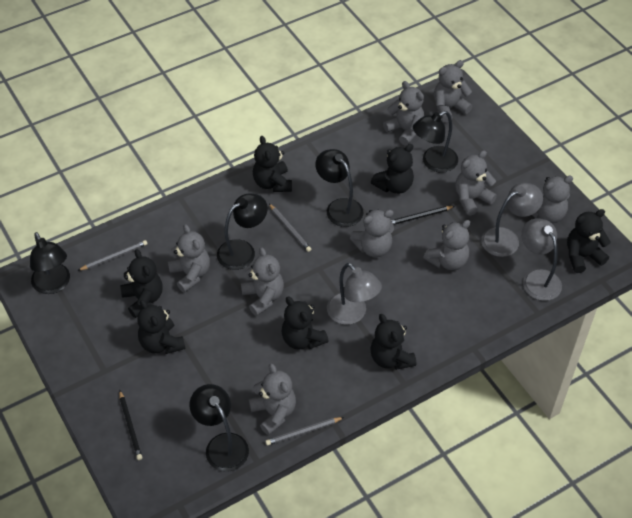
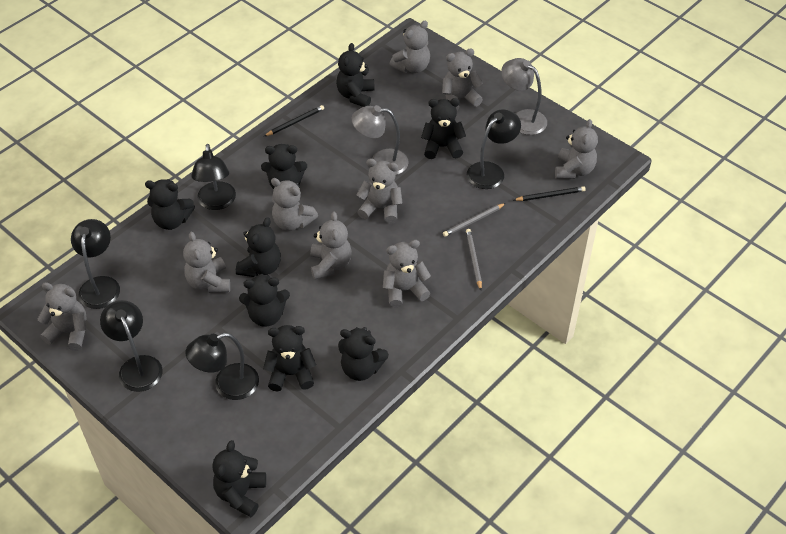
black teddy bear: 7 -> 9
grey lamp: 3 -> 2
grey pencil: 3 -> 2

